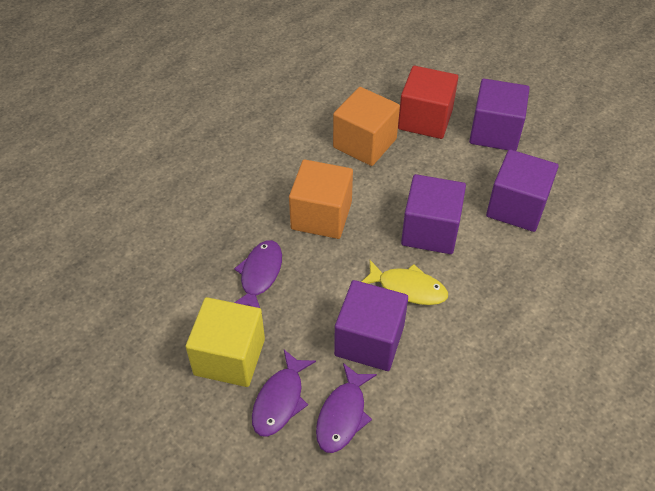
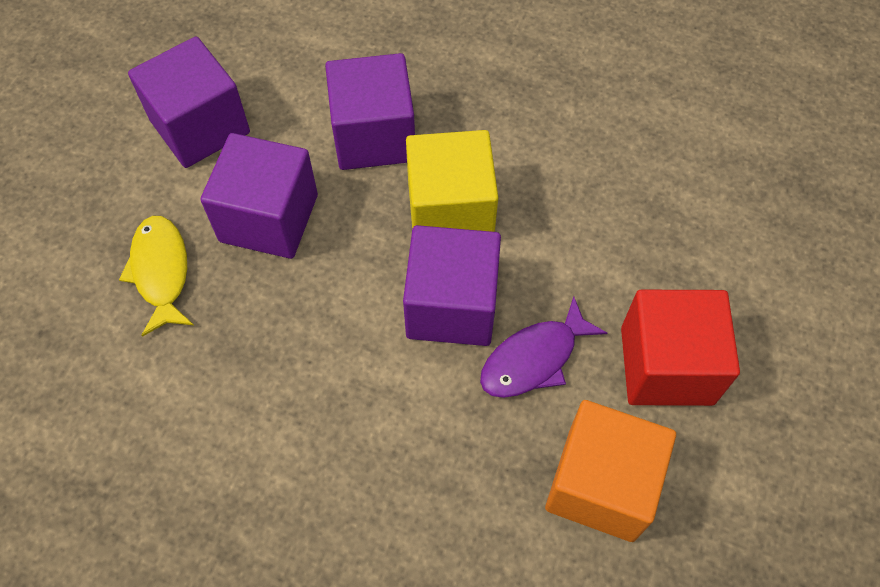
orange cube: 2 -> 1
purple fish: 3 -> 1

